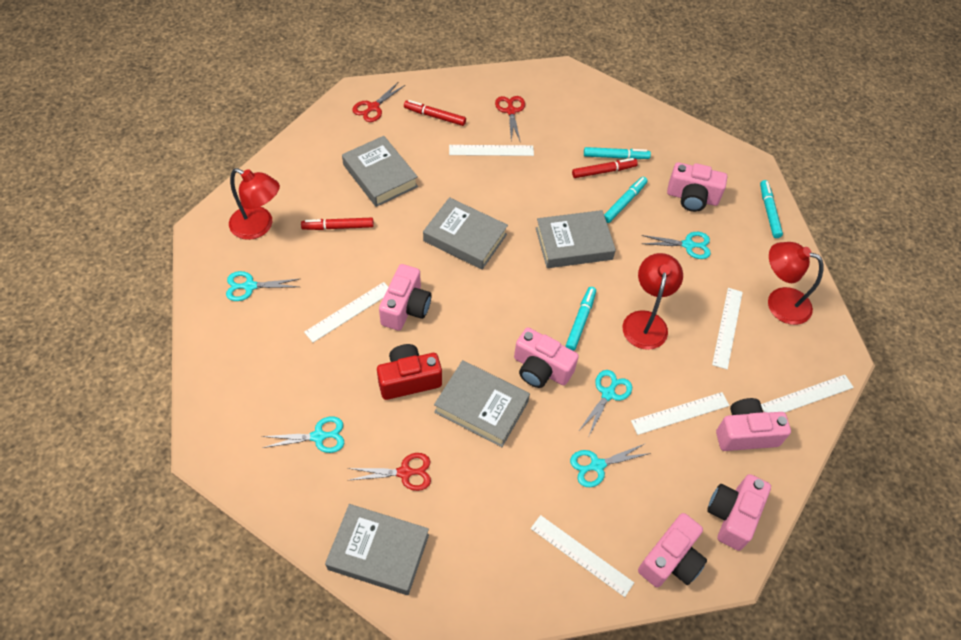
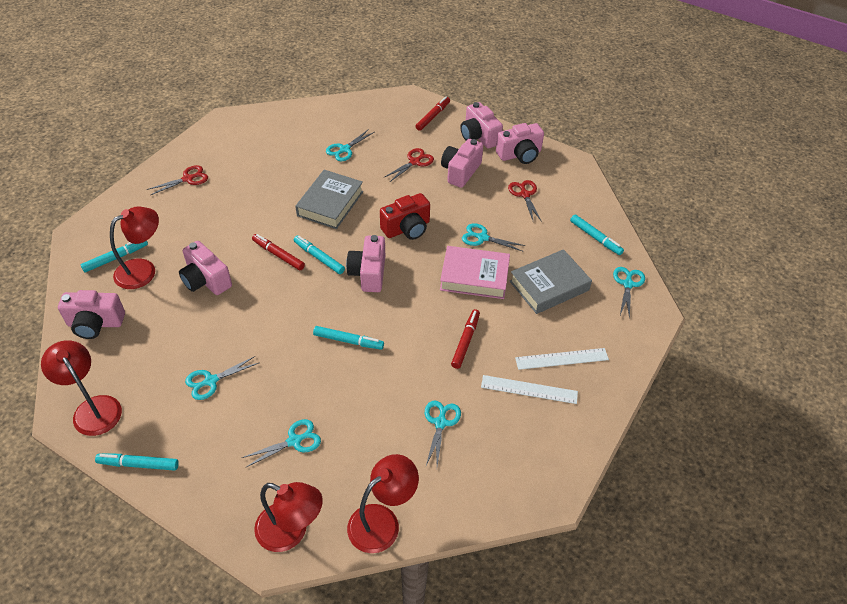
grey book: 5 -> 2
pink book: 0 -> 1
red lamp: 3 -> 4
turquoise marker: 4 -> 5
turquoise scissors: 5 -> 6
white ruler: 6 -> 2

